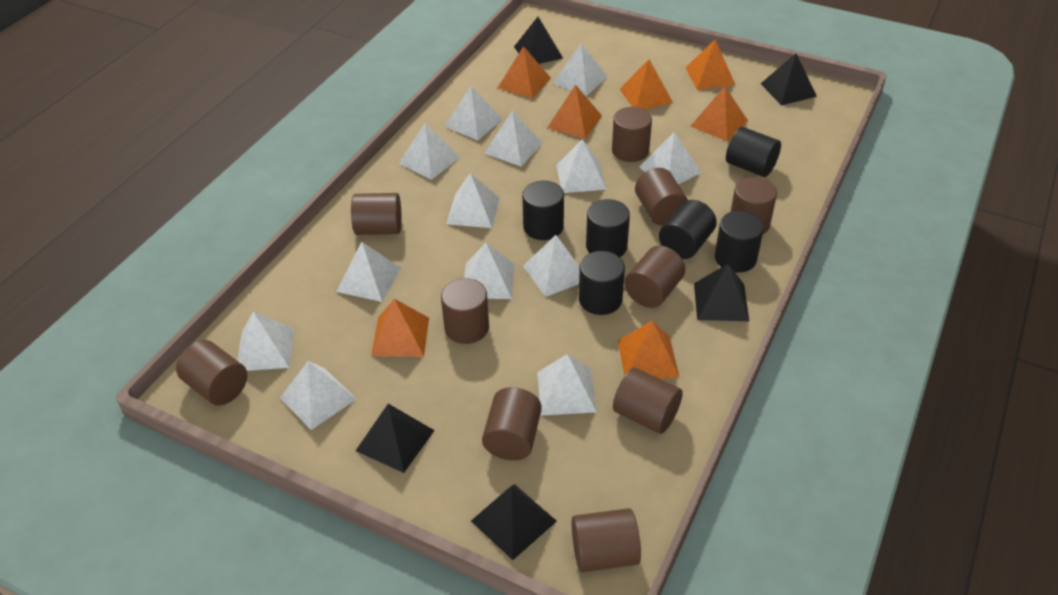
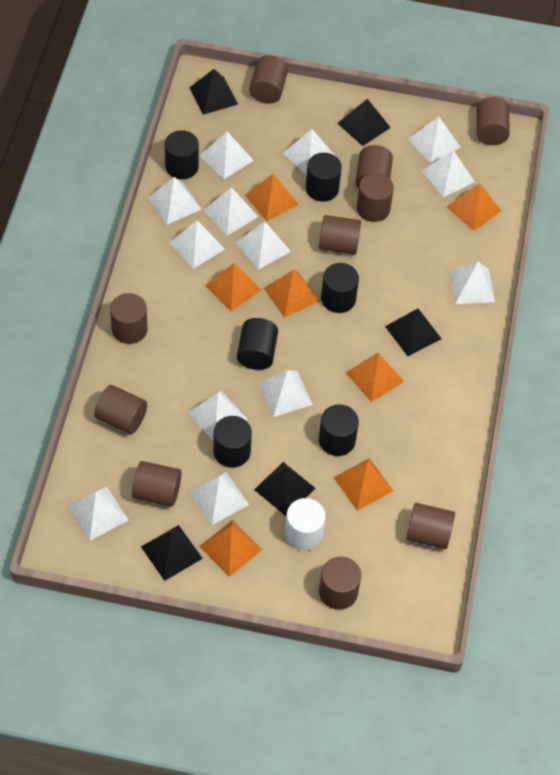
white cylinder: 0 -> 1

